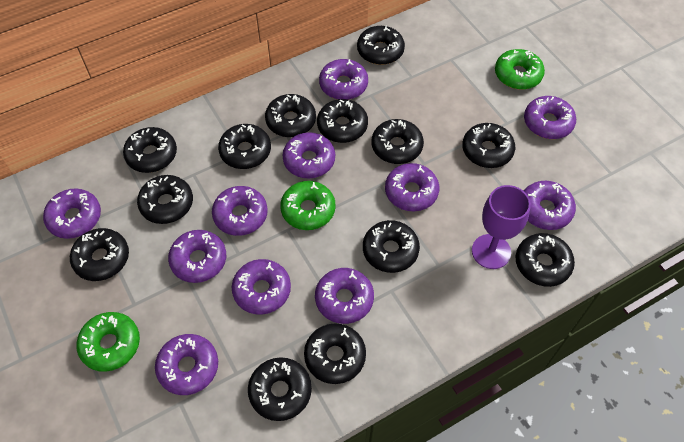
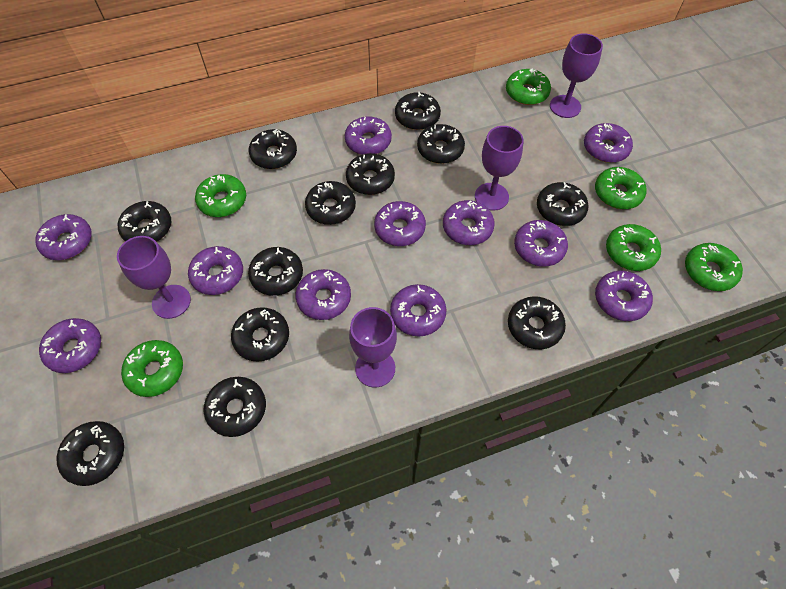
black donut: 13 -> 12
green donut: 3 -> 6
purple goblet: 1 -> 4

